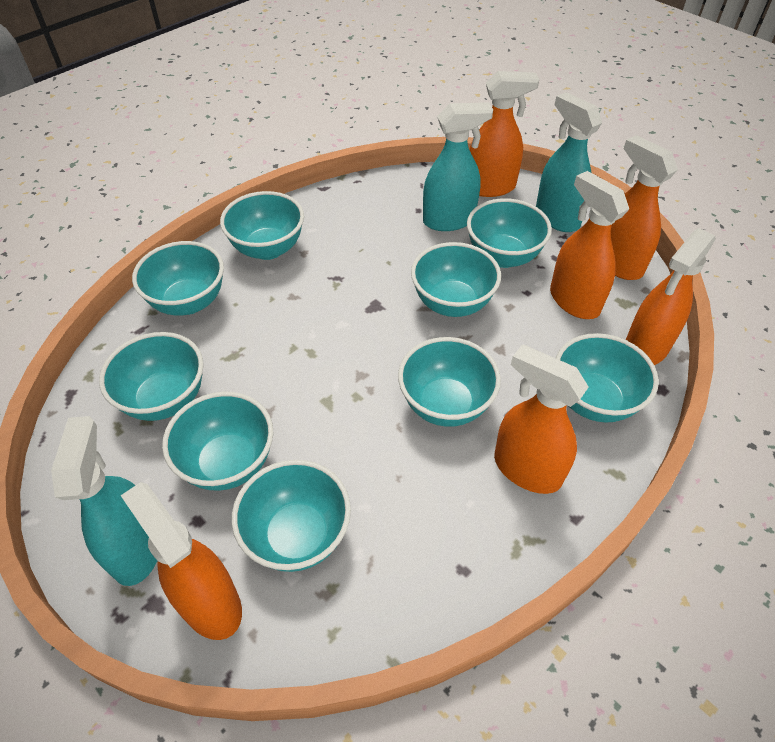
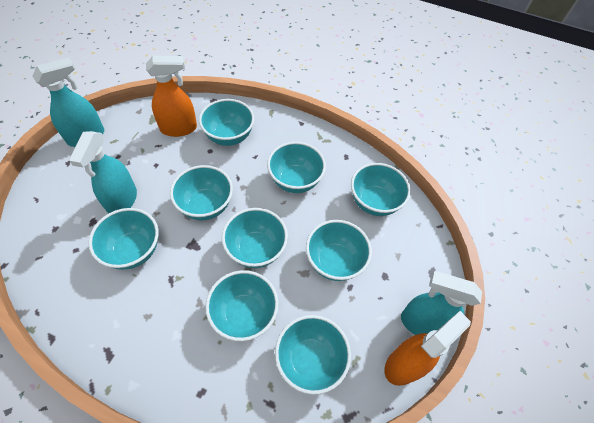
orange spray bottle: 6 -> 2

